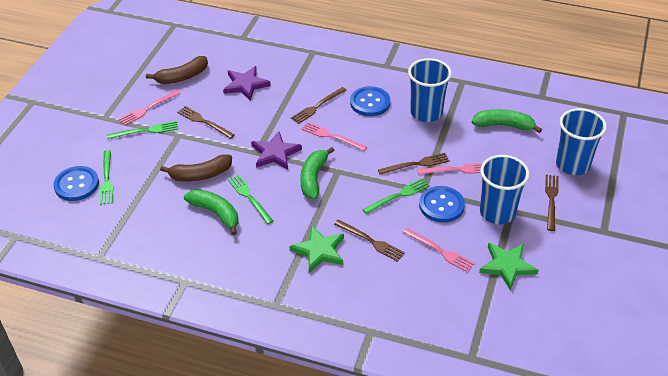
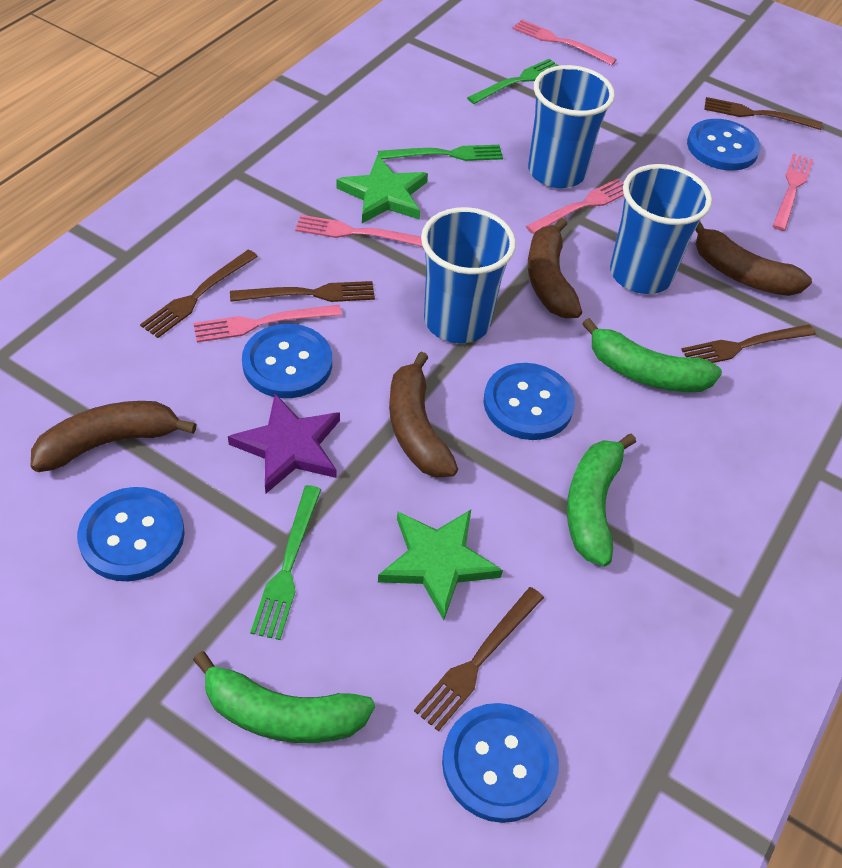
blue button: 3 -> 5
brown banana: 2 -> 4
green fork: 4 -> 3
pink fork: 4 -> 5
purple star: 2 -> 1

